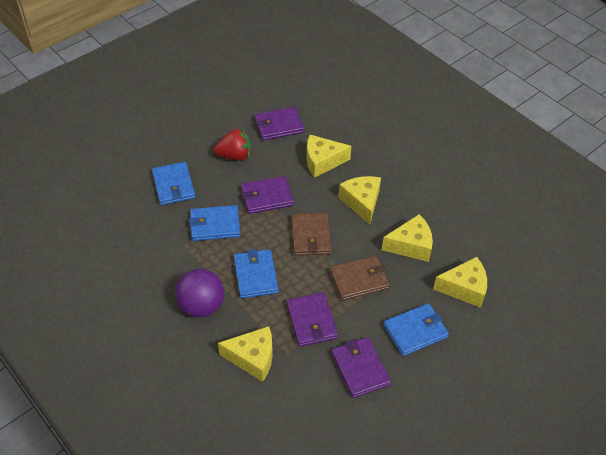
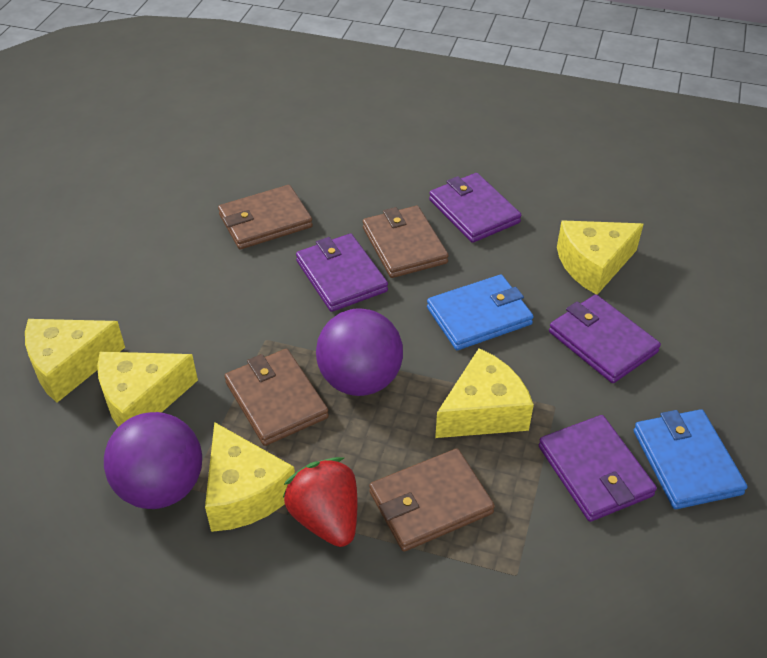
blue wallet: 4 -> 2
brown wallet: 2 -> 4
purple ball: 1 -> 2

